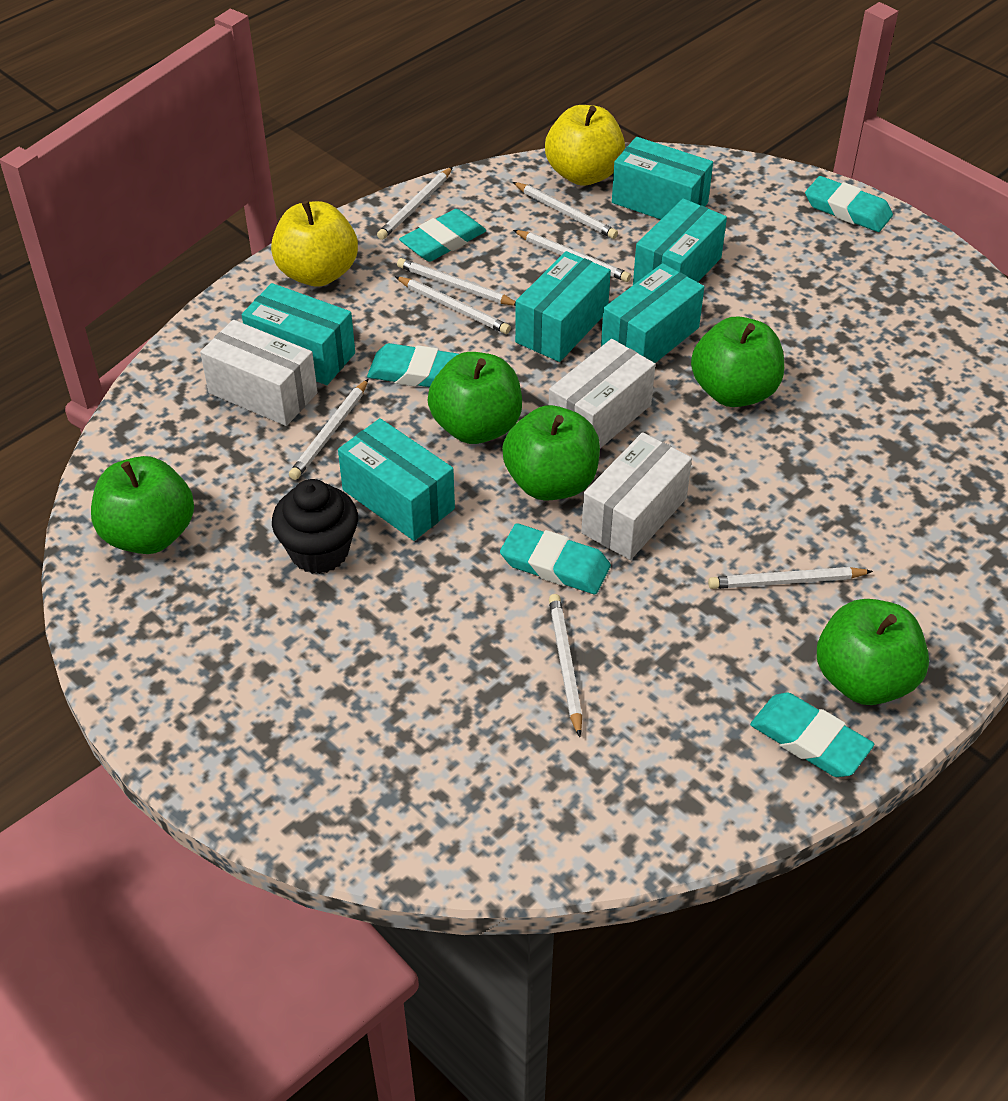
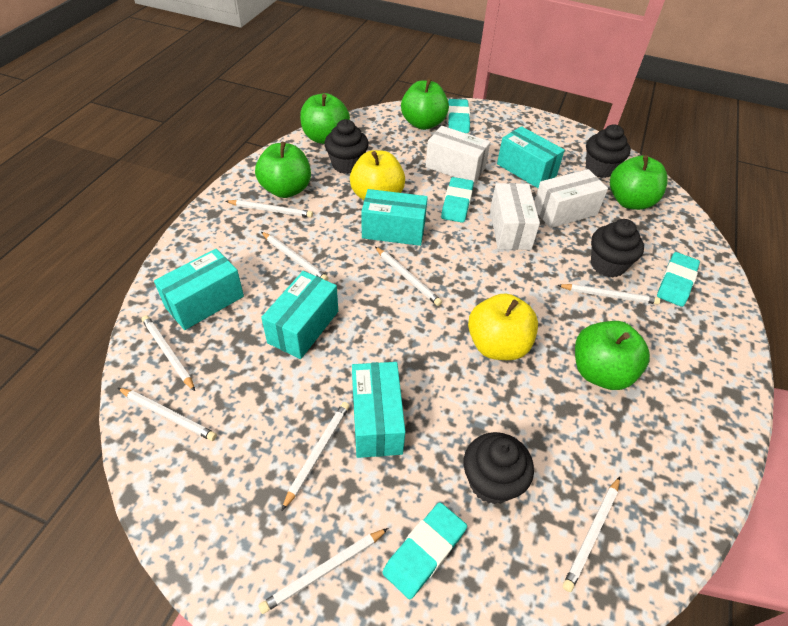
black cupcake: 1 -> 4
turquoise box: 6 -> 5
turquoise eraser: 5 -> 4
white pencil: 8 -> 9

